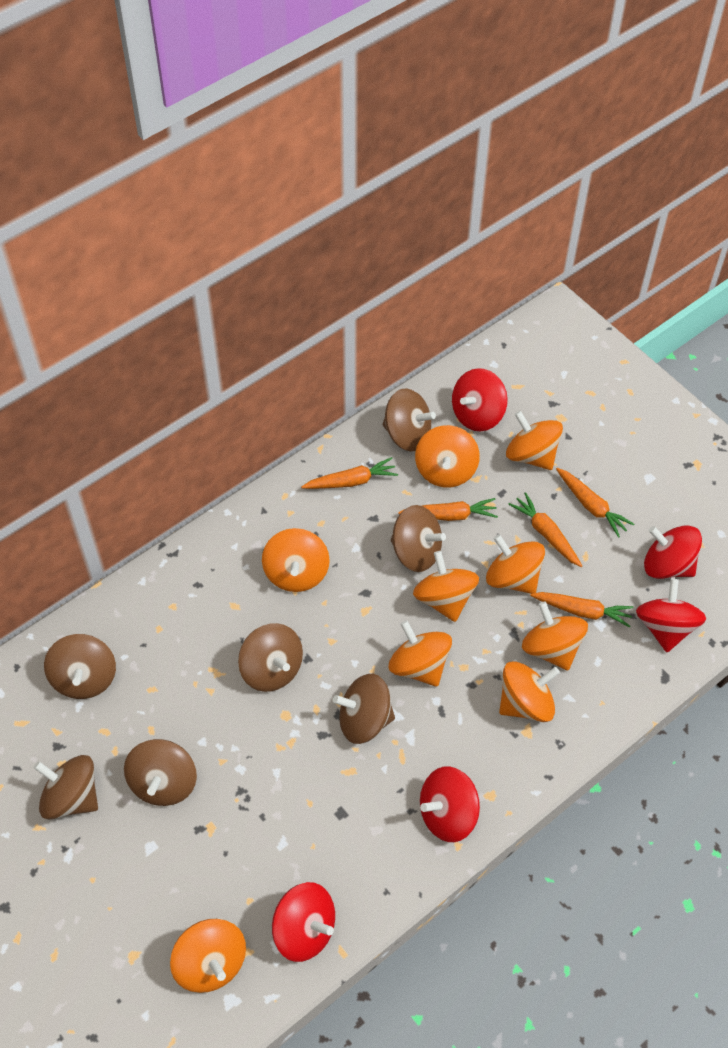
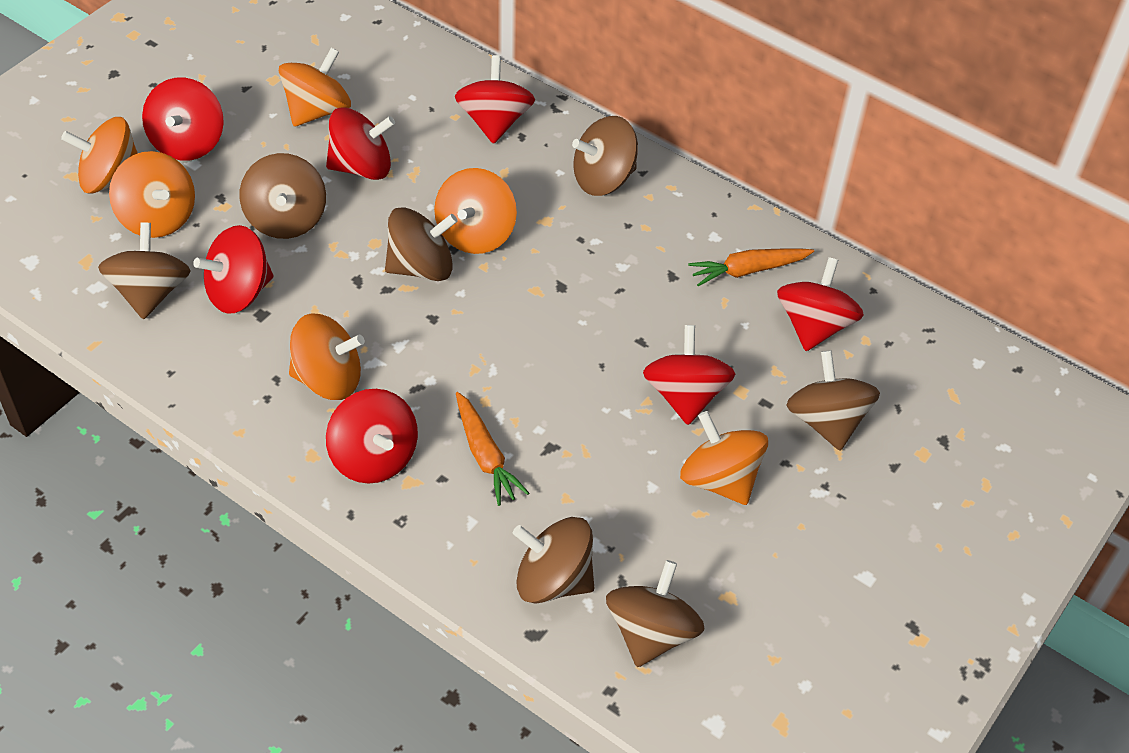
orange carrot: 5 -> 2
orange spinning top: 9 -> 6
red spinning top: 5 -> 7

